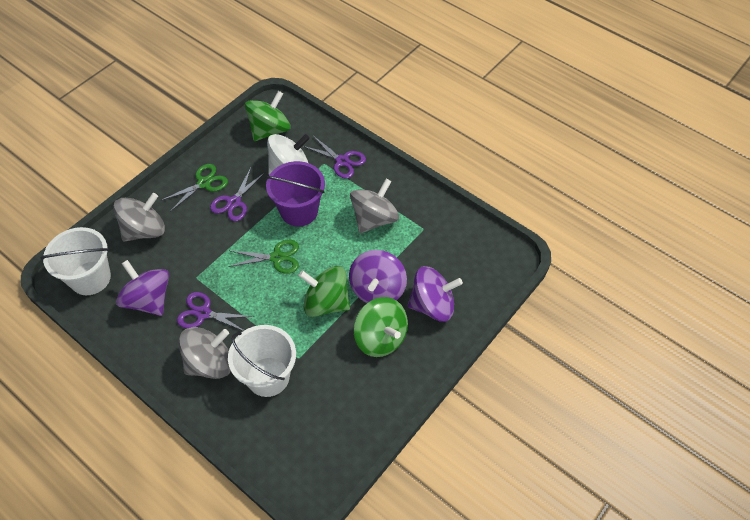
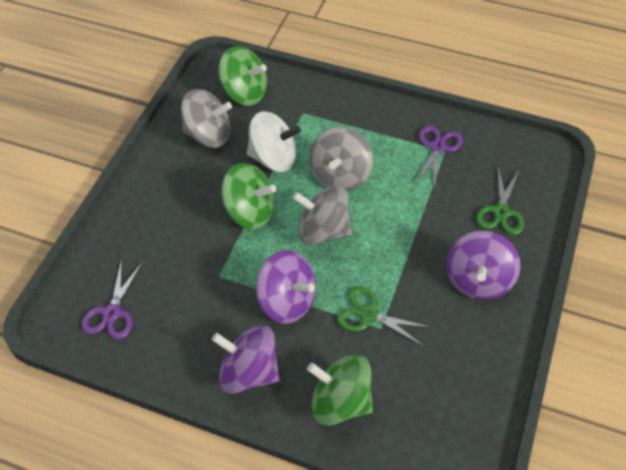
purple bucket: 1 -> 0
purple scissors: 3 -> 2
white bucket: 2 -> 0

